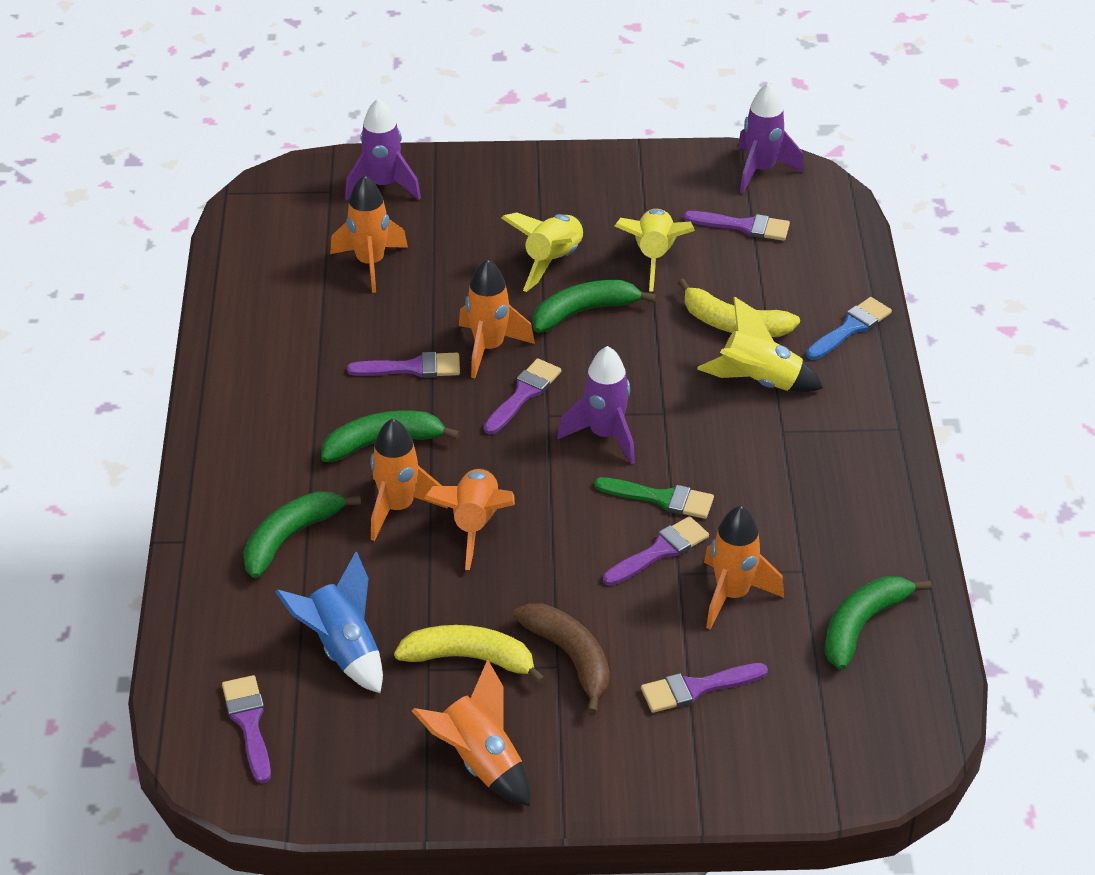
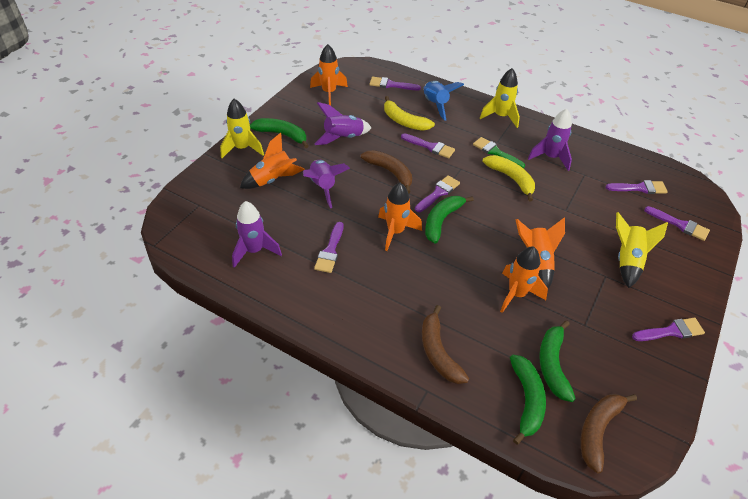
blue brush: 1 -> 0
brown banana: 1 -> 3
orange rocket: 6 -> 5
purple brush: 6 -> 7
purple rocket: 3 -> 4

